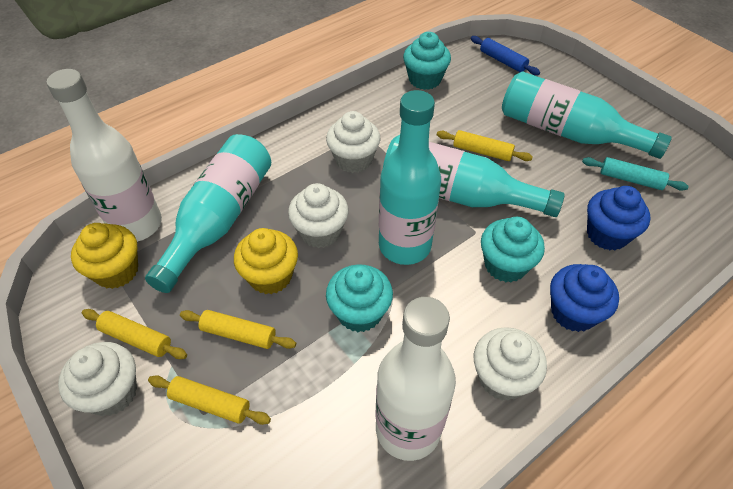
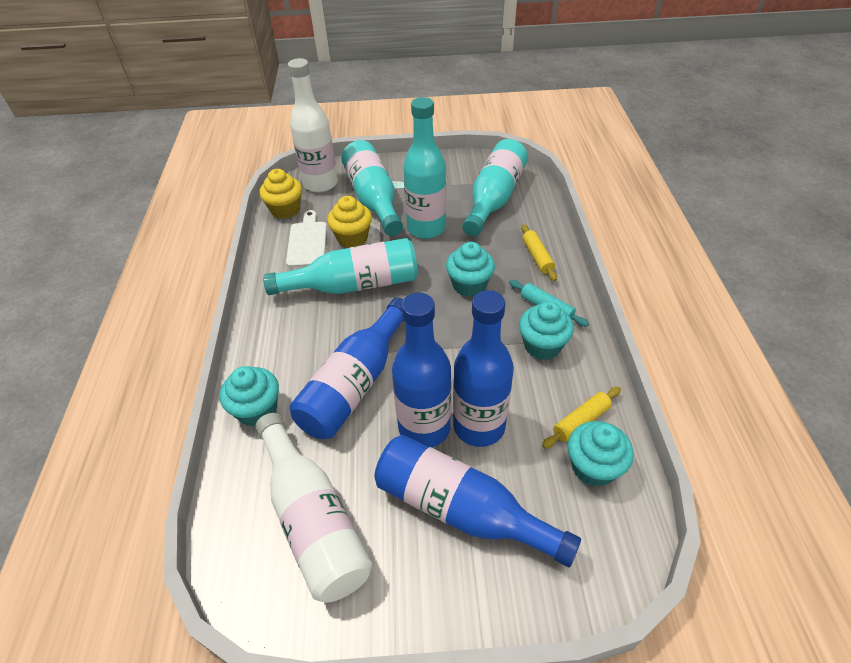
blue bottle: 0 -> 4
blue cupcake: 2 -> 0
blue rolling pin: 1 -> 0
turquoise cupcake: 3 -> 4
white cupcake: 4 -> 0
white cutting board: 0 -> 1
yellow rolling pin: 4 -> 2

